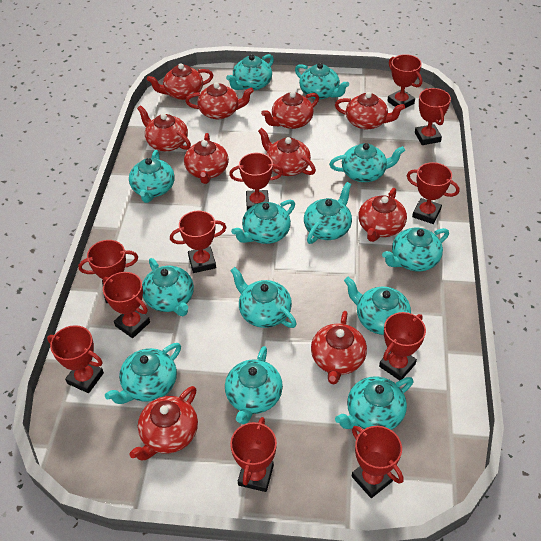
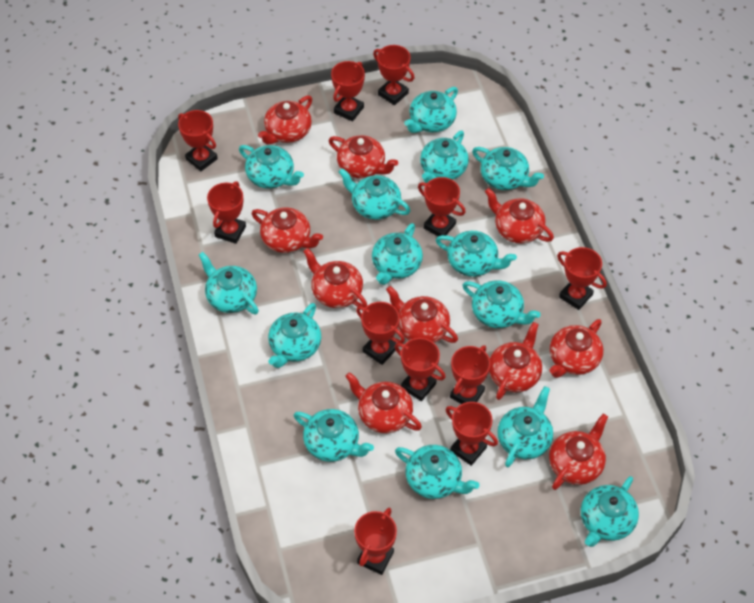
turquoise teapot: 13 -> 14

